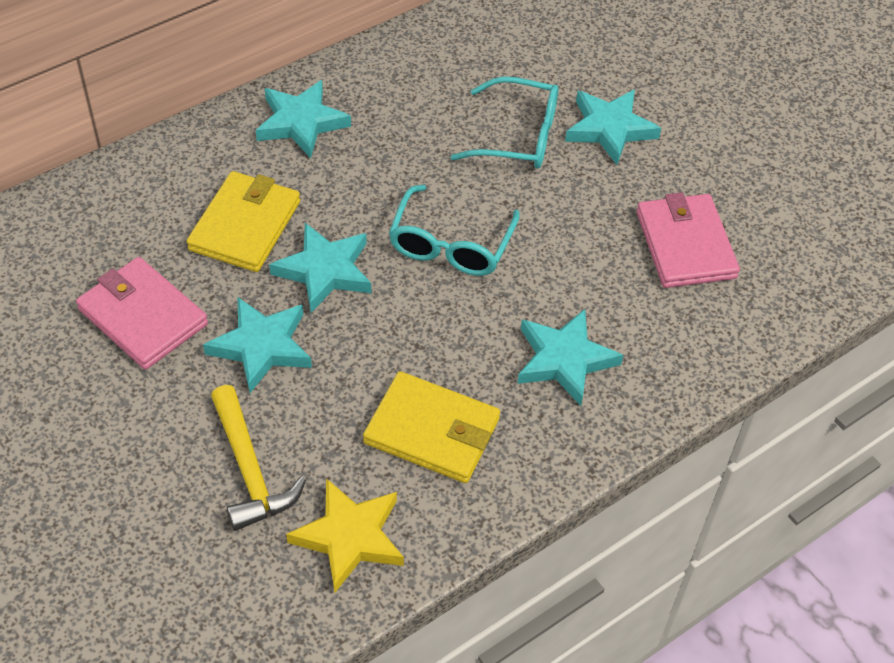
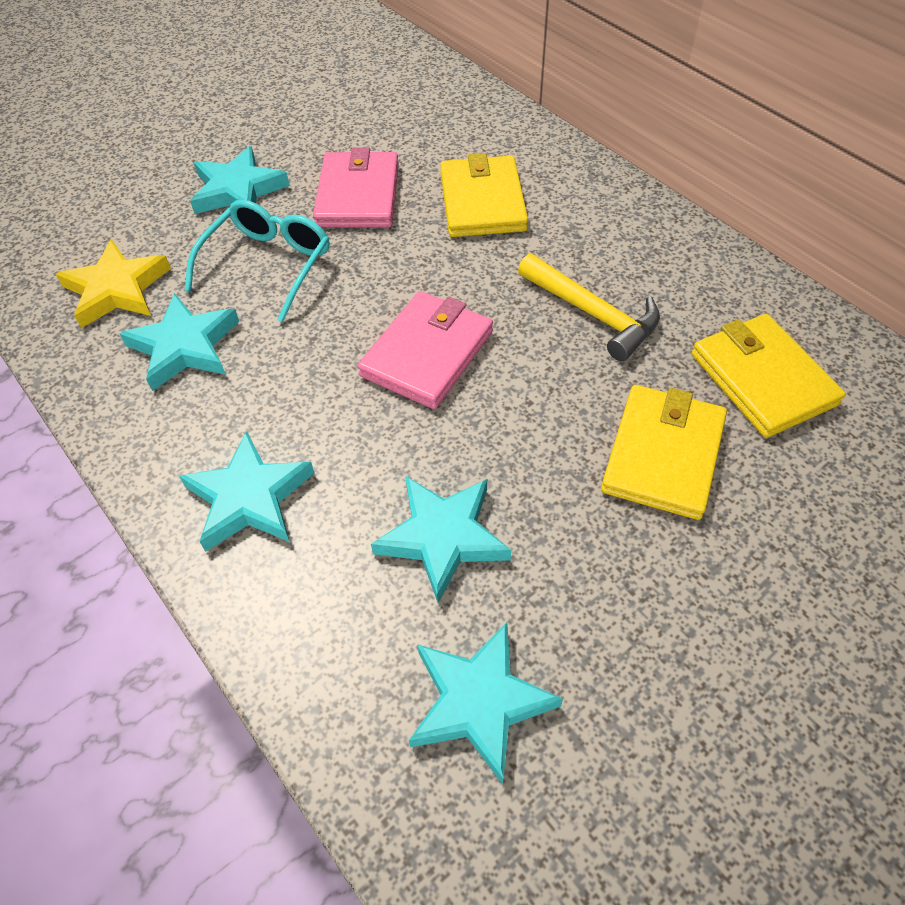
turquoise glasses: 2 -> 1
yellow wallet: 2 -> 3

